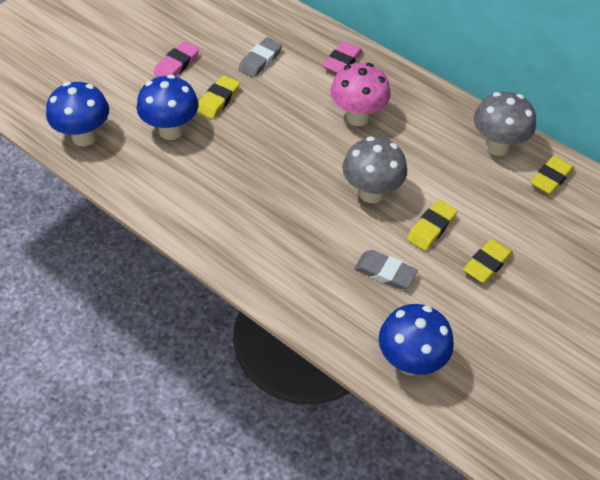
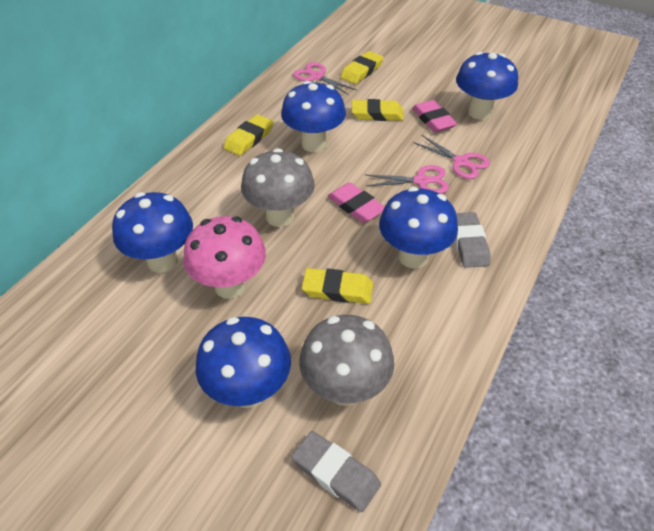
blue mushroom: 3 -> 5
pink scissors: 0 -> 3

